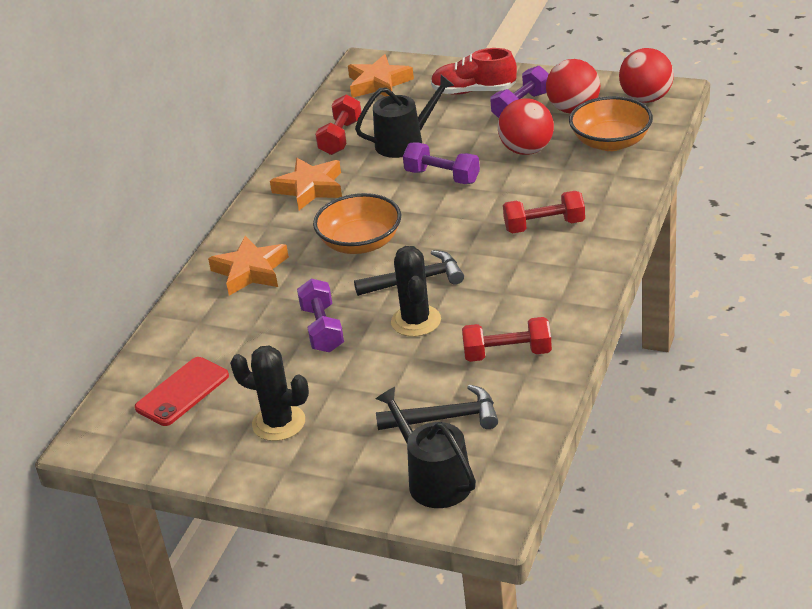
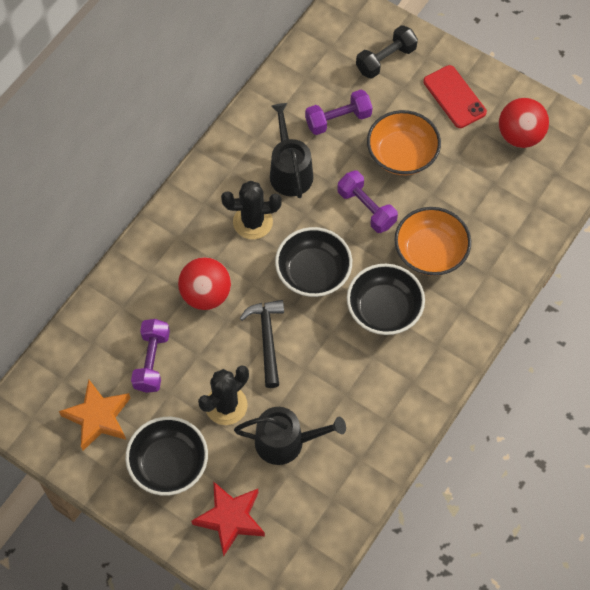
black bowl: 0 -> 3
black dumbbell: 0 -> 1
black hammer: 2 -> 1
orange star: 3 -> 1
red ball: 3 -> 2
red dumbbell: 3 -> 0
red shoe: 1 -> 0
red star: 0 -> 1

